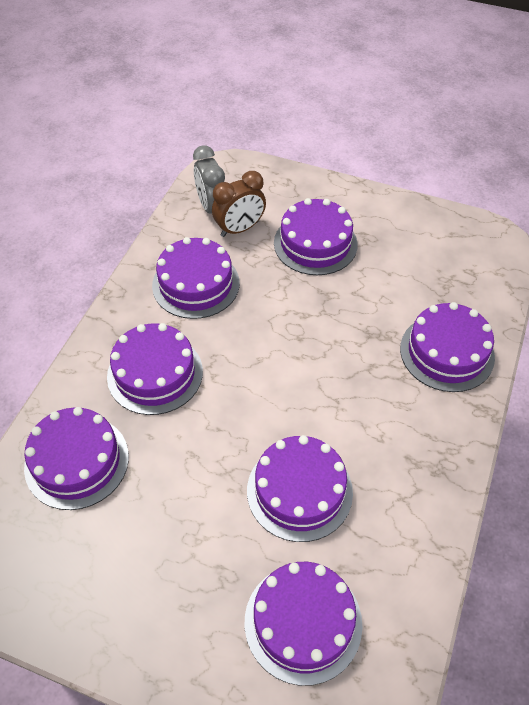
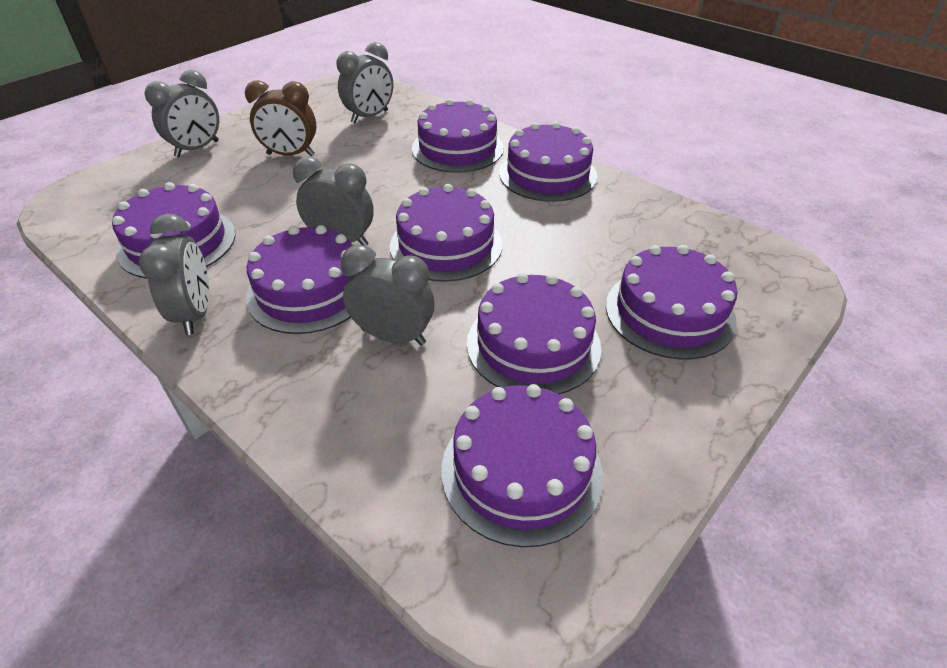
grey clock: 1 -> 5
purple cake: 7 -> 8

